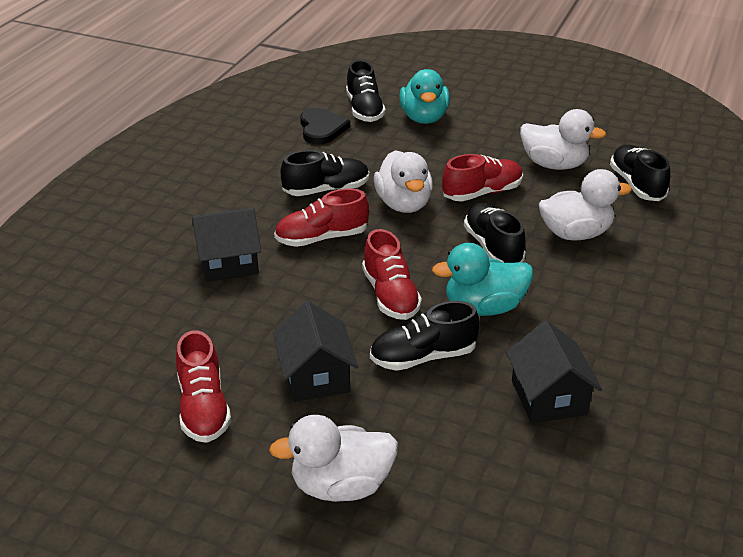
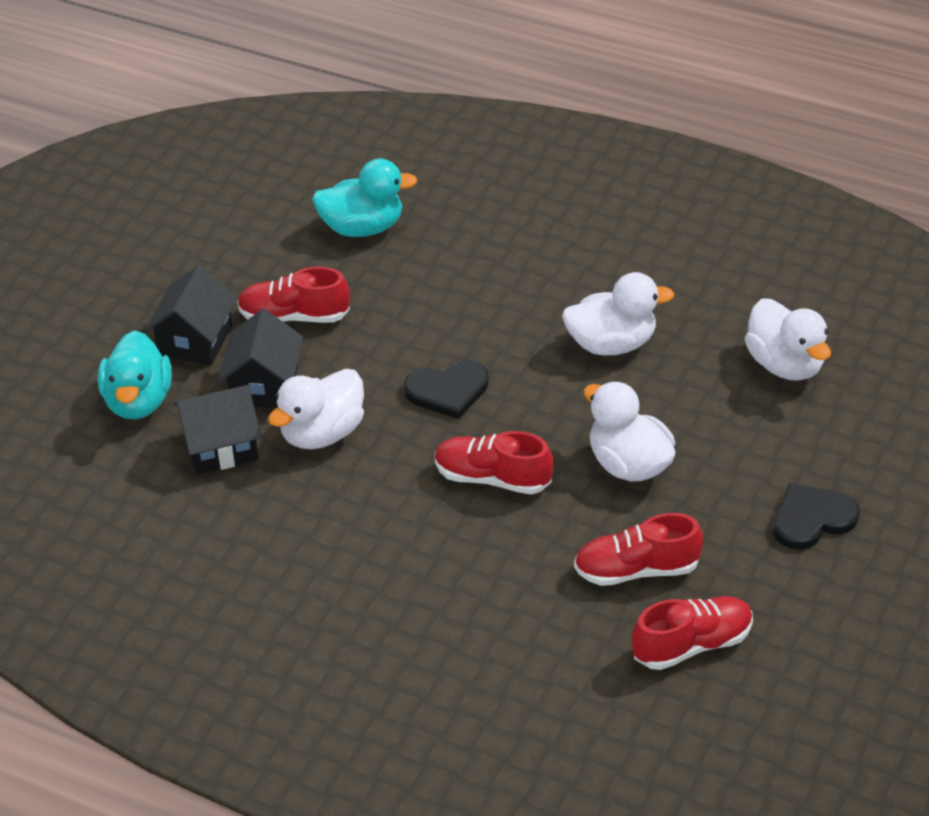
black heart: 1 -> 2
black shoe: 5 -> 0

